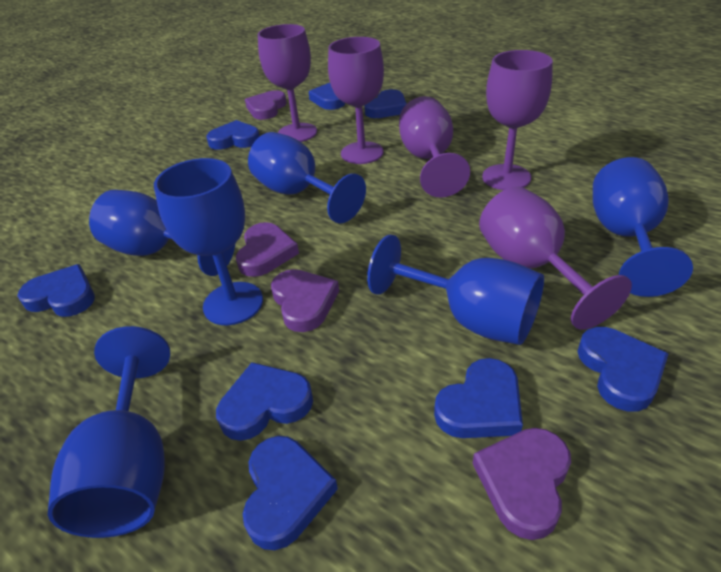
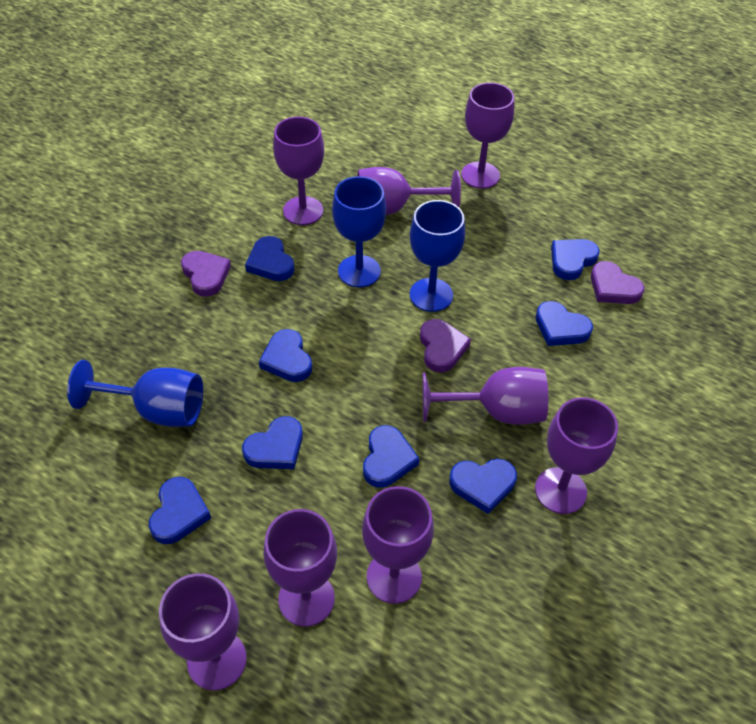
blue goblet: 6 -> 3
purple goblet: 5 -> 8
purple heart: 4 -> 3

